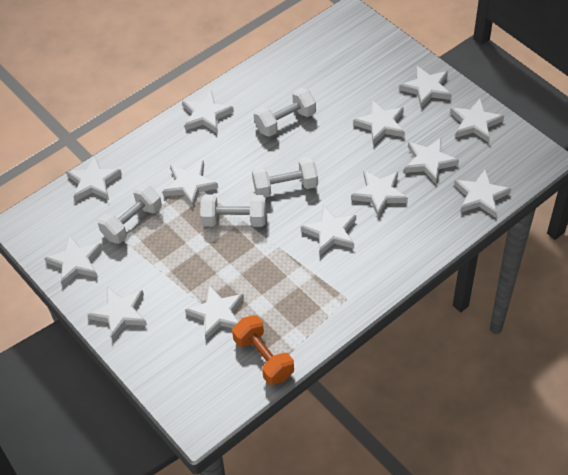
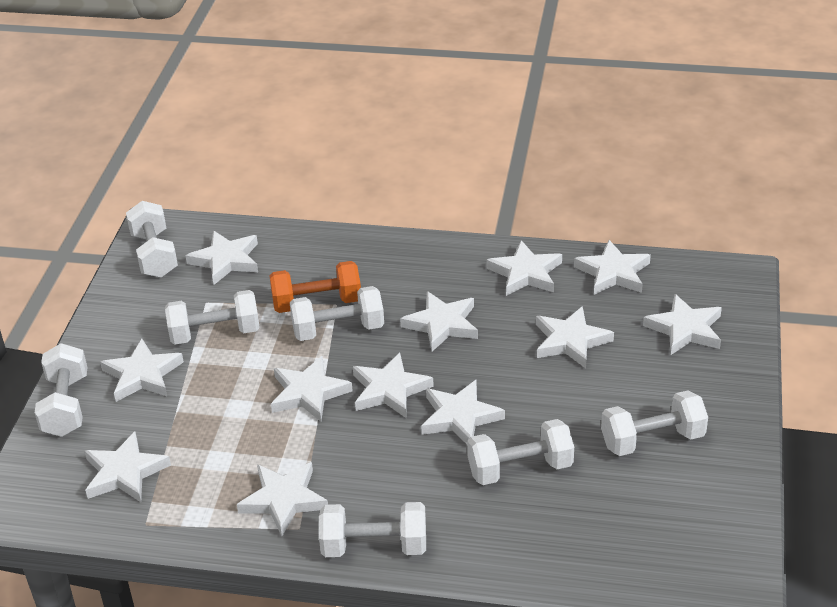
white dumbbell: 4 -> 7
white star: 13 -> 12

